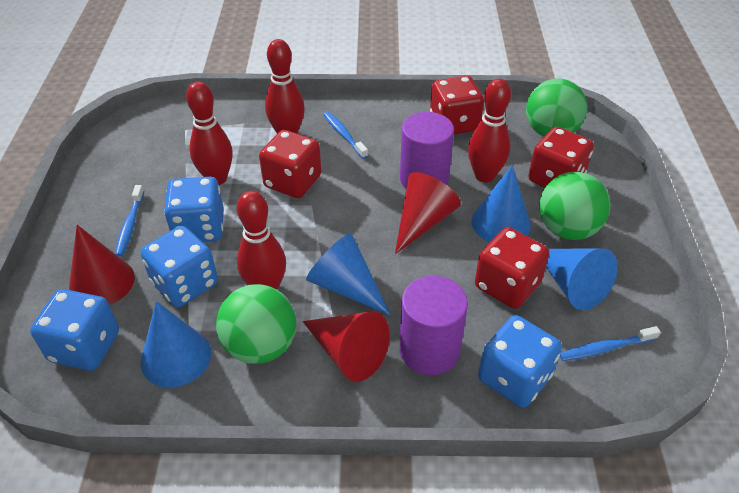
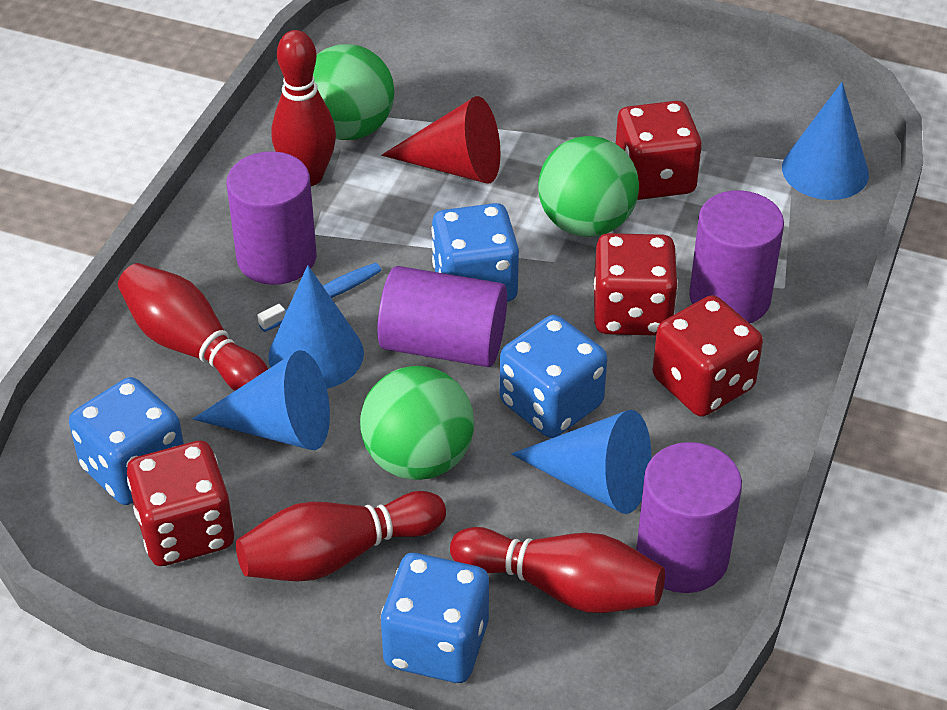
blue toothbrush: 3 -> 1
purple cylinder: 2 -> 4
red cone: 3 -> 1

